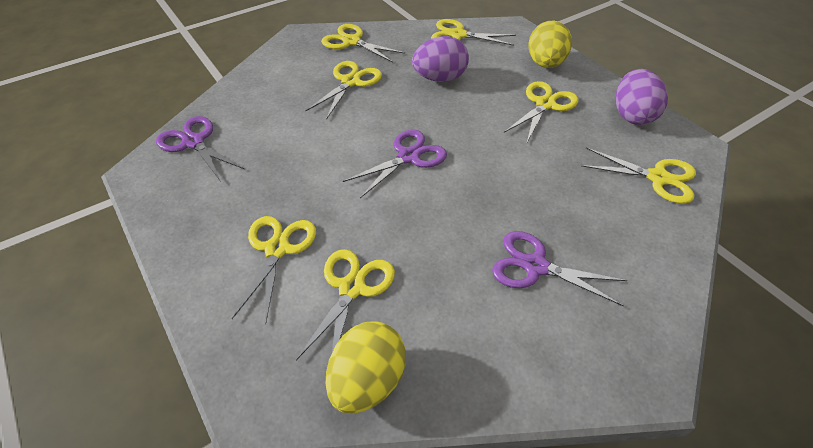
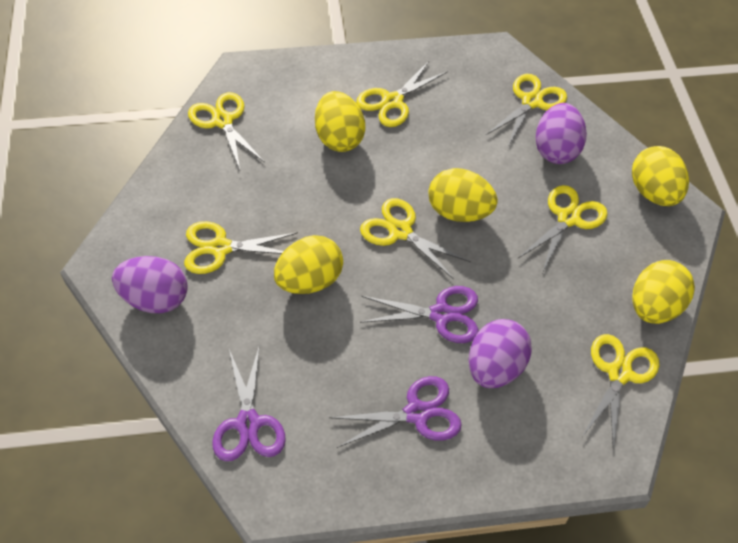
purple egg: 2 -> 3
yellow egg: 2 -> 5

